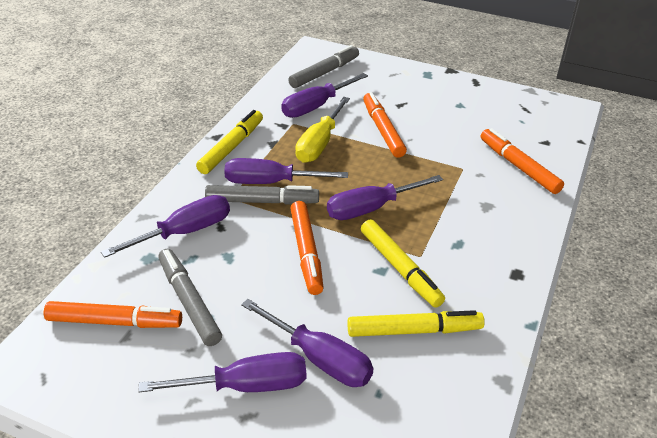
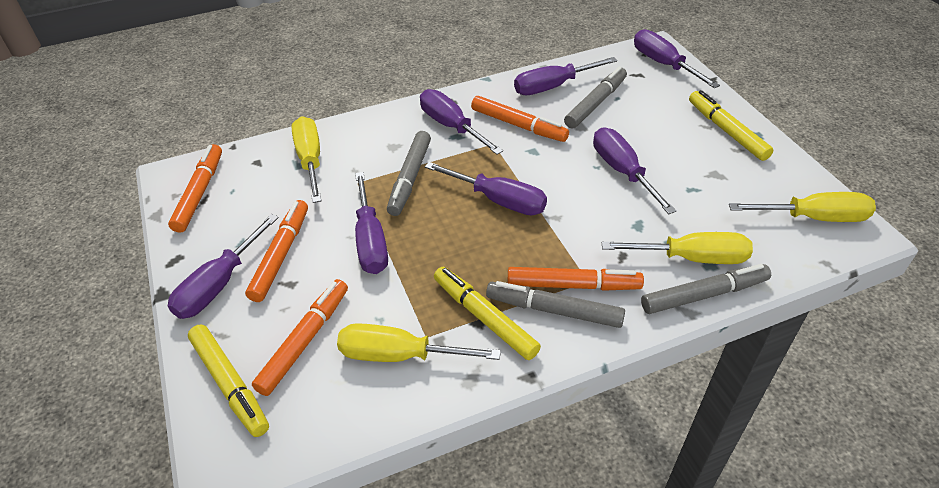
grey marker: 3 -> 4
orange marker: 4 -> 5
purple screwdriver: 6 -> 7
yellow screwdriver: 1 -> 4

